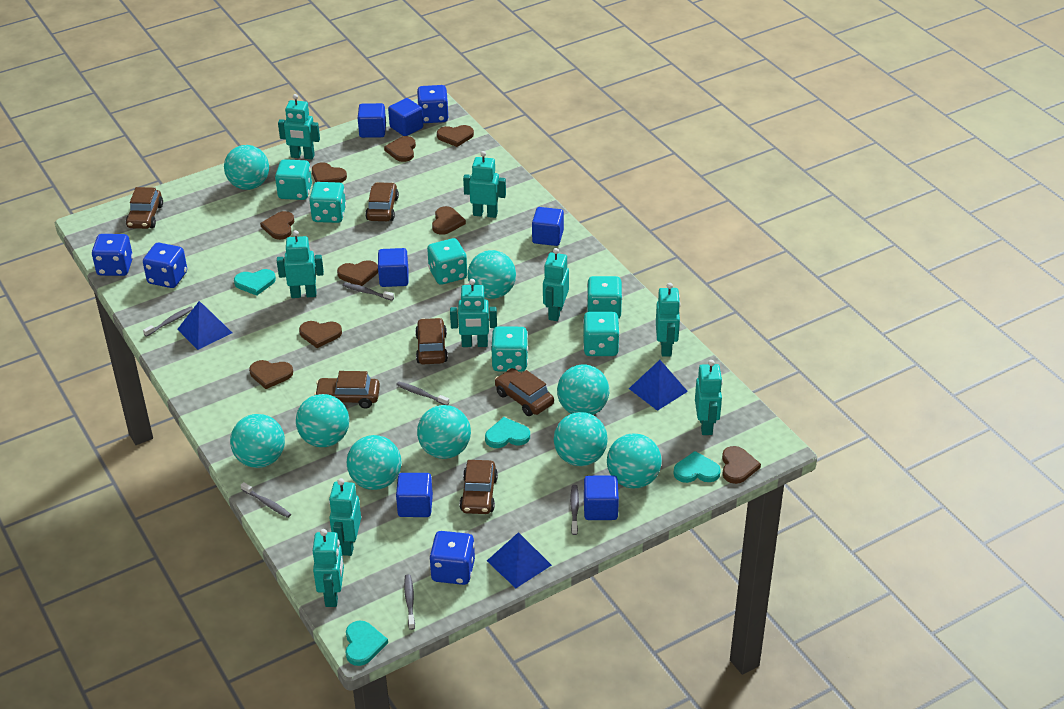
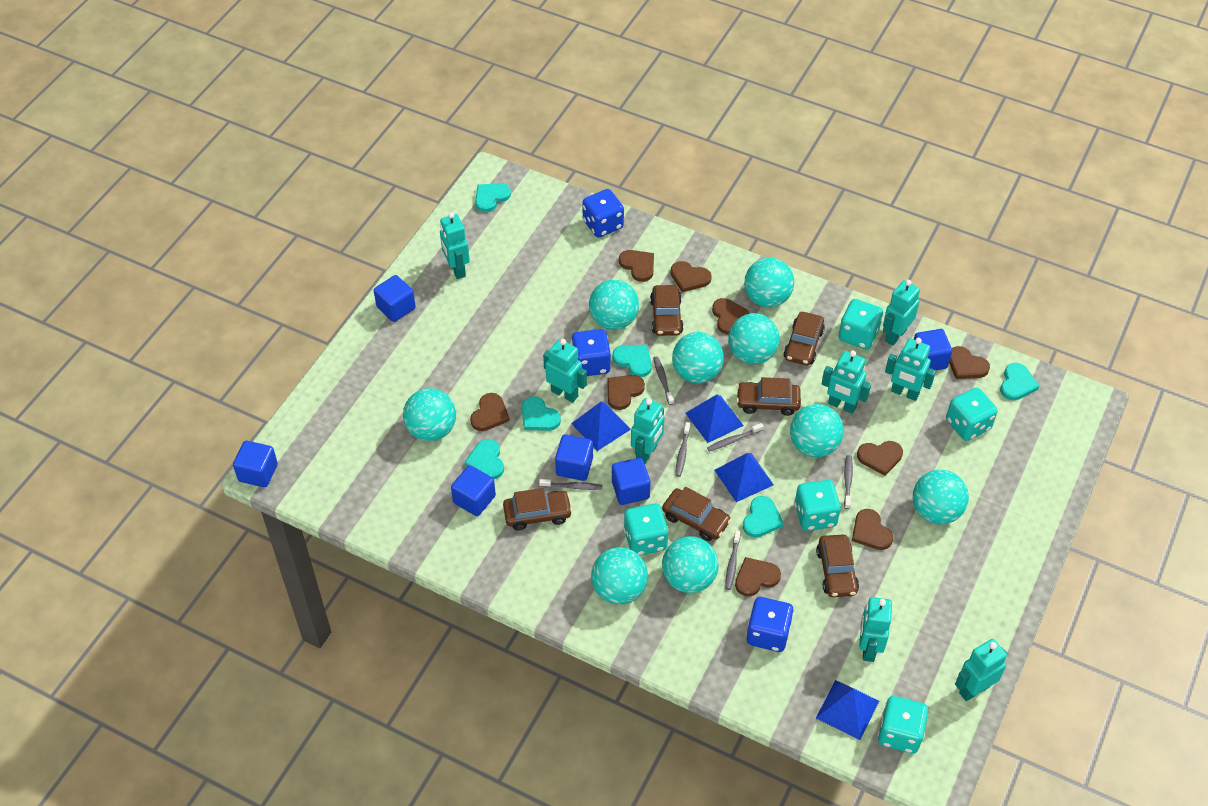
blue dice: 4 -> 3
blue pyramid: 3 -> 4
turquoise dice: 6 -> 5
turquoise heart: 4 -> 6
turquoise robot: 9 -> 8

